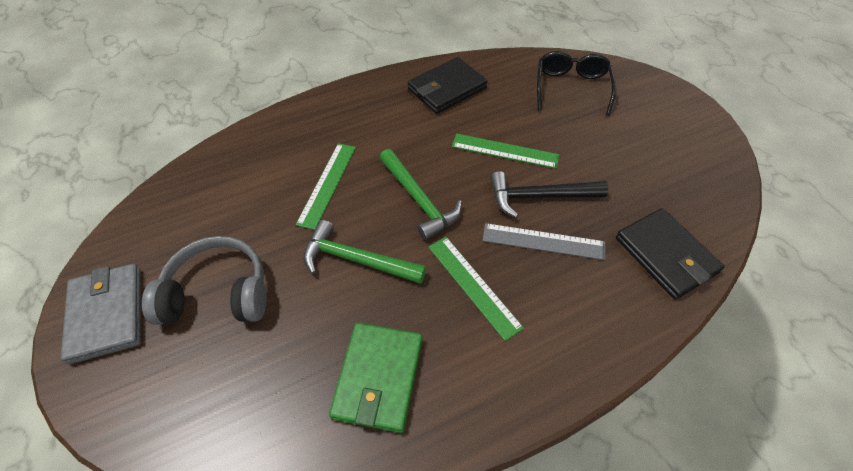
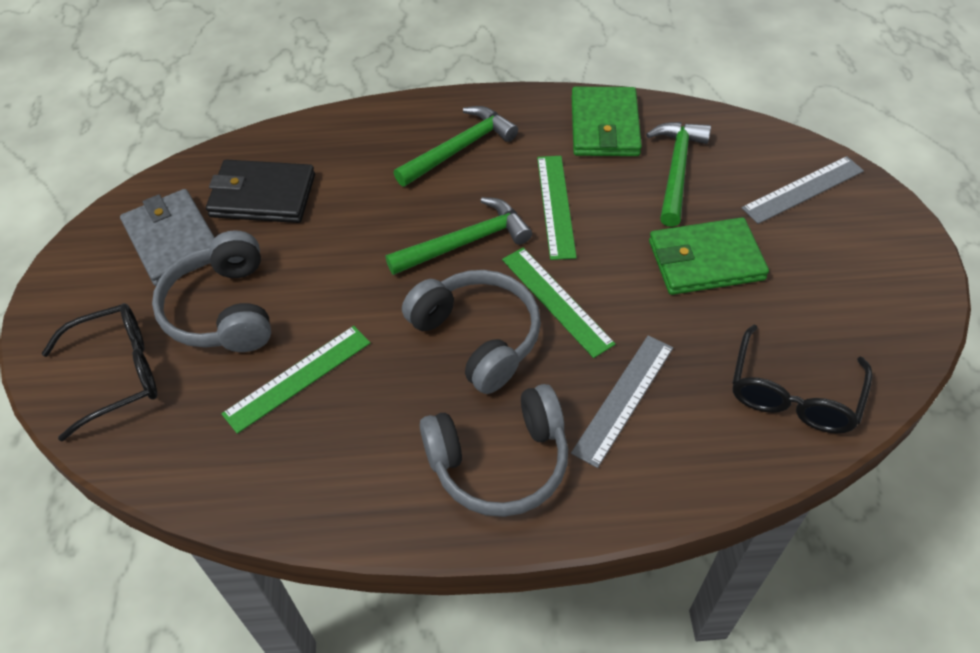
black glasses: 1 -> 2
black hammer: 1 -> 0
black wallet: 2 -> 1
green hammer: 2 -> 3
green wallet: 1 -> 2
grey headphones: 1 -> 3
grey ruler: 1 -> 2

